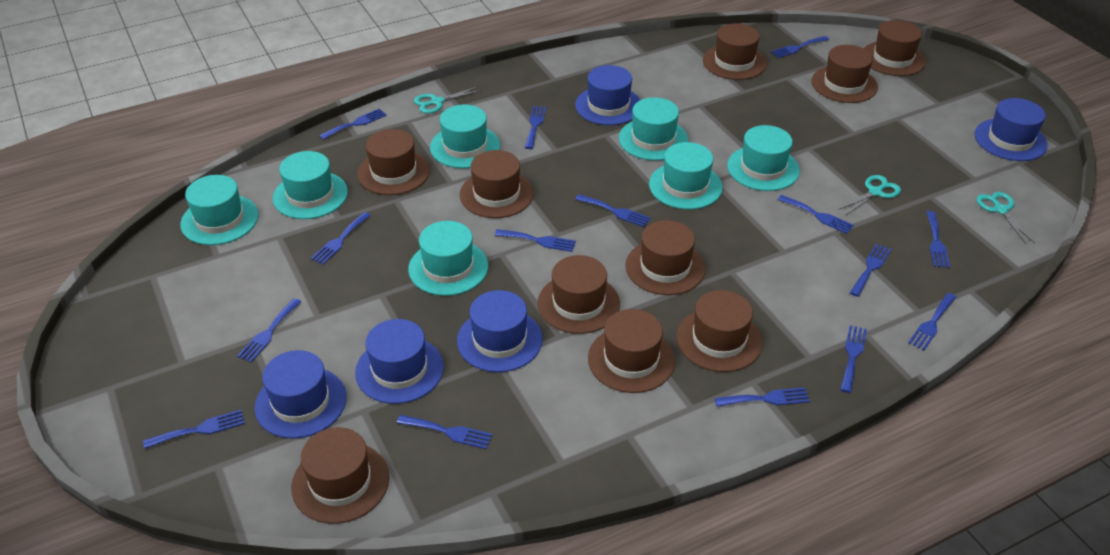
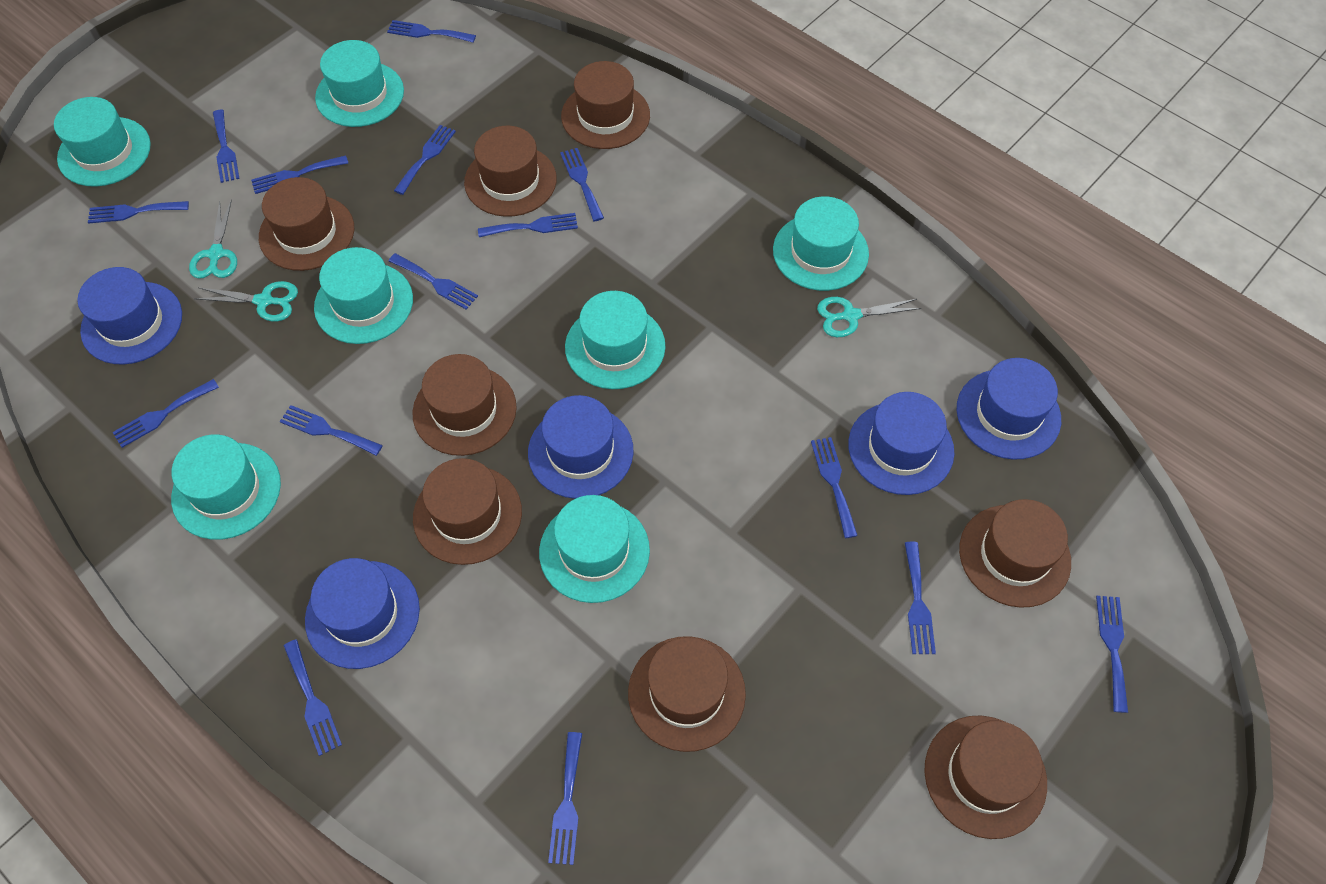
brown hat: 10 -> 8

